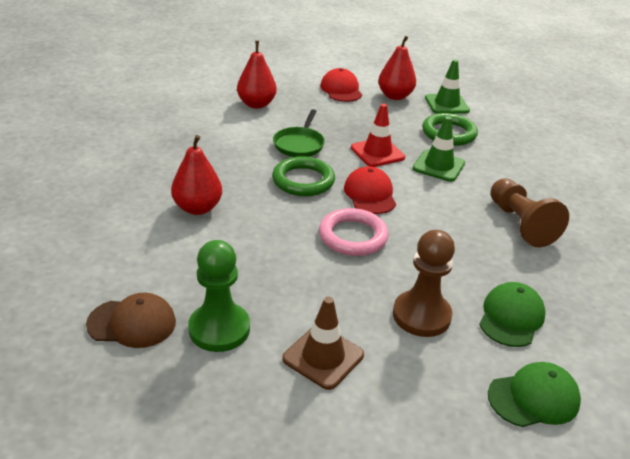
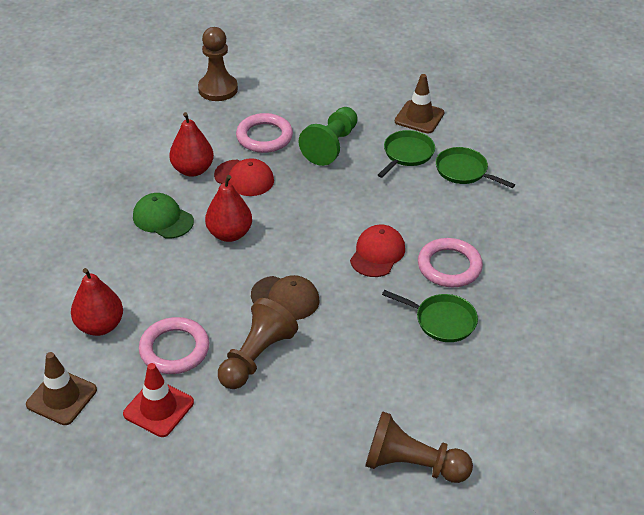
brown pawn: 2 -> 3
brown traffic cone: 1 -> 2
green cap: 2 -> 1
green pan: 1 -> 3
green ring: 2 -> 0
green traffic cone: 2 -> 0
pink ring: 1 -> 3

